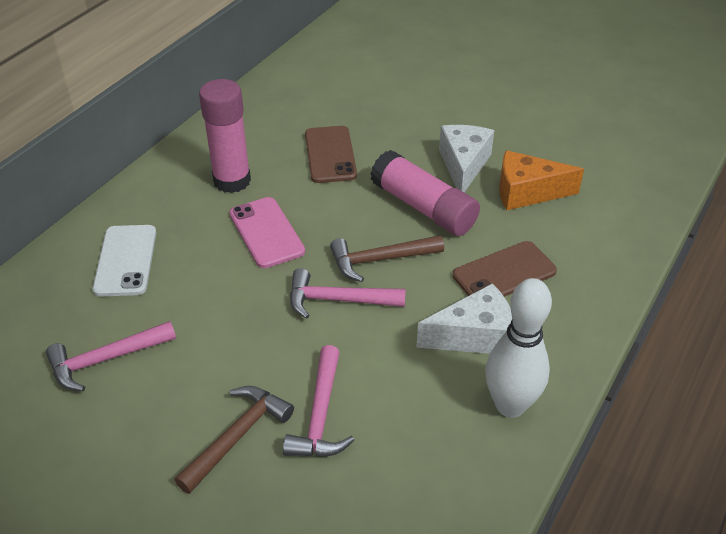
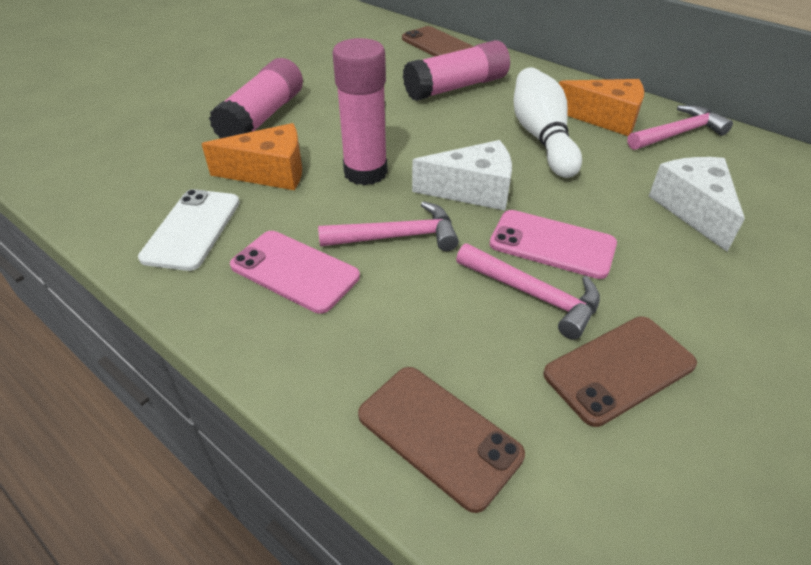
brown hammer: 2 -> 0
brown phone: 2 -> 3
orange cheese: 1 -> 2
pink glue stick: 2 -> 3
pink phone: 1 -> 2

